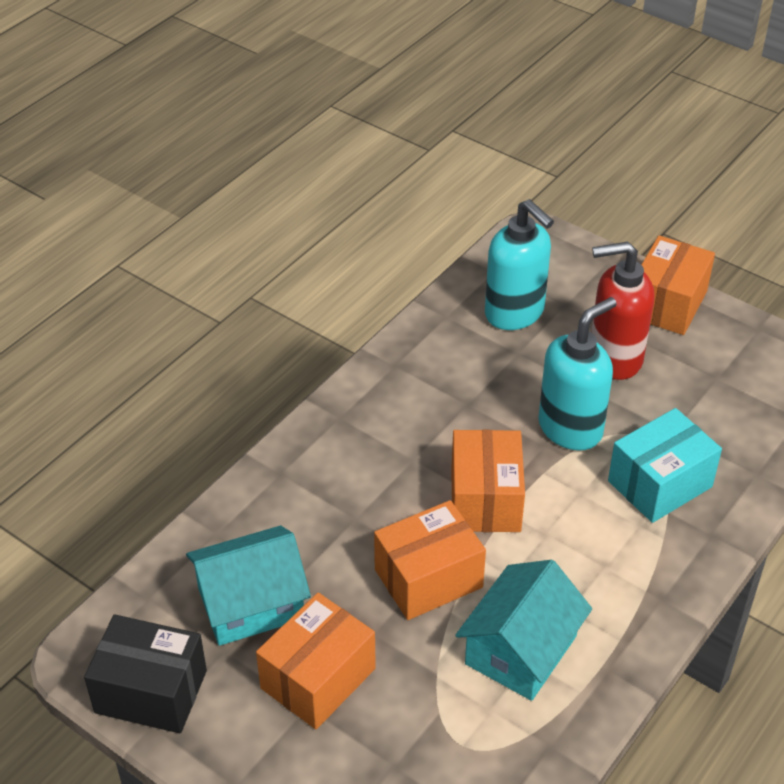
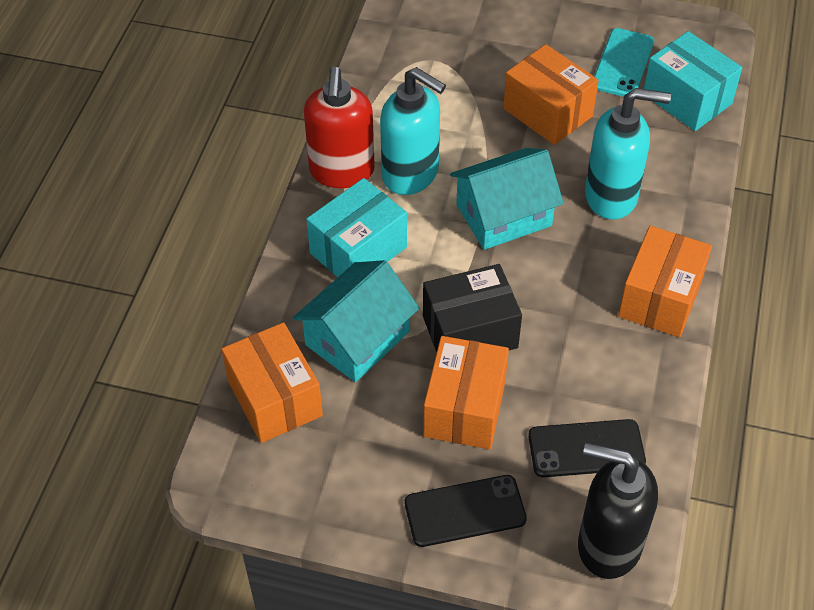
black phone: 0 -> 2
black soap dispenser: 0 -> 1
turquoise box: 1 -> 2
turquoise phone: 0 -> 1

